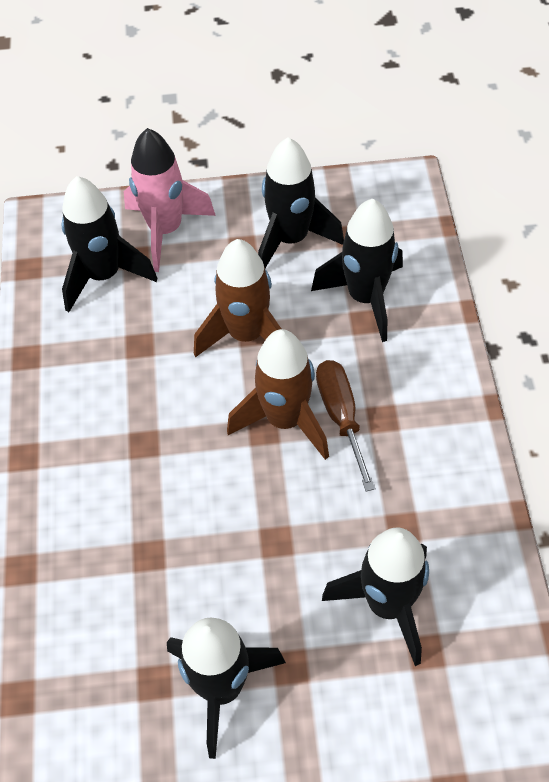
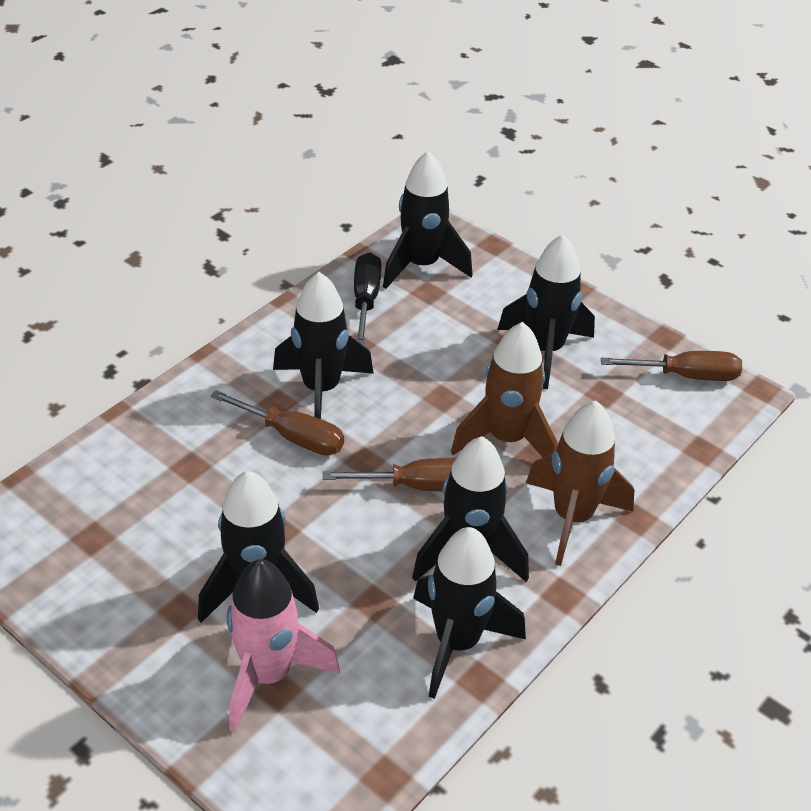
black rocket: 5 -> 6
black screwdriver: 0 -> 1
brown screwdriver: 1 -> 3

